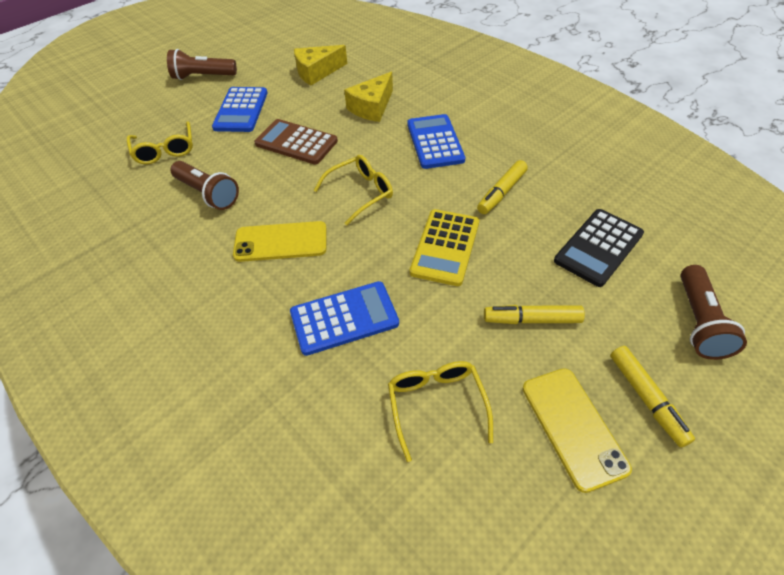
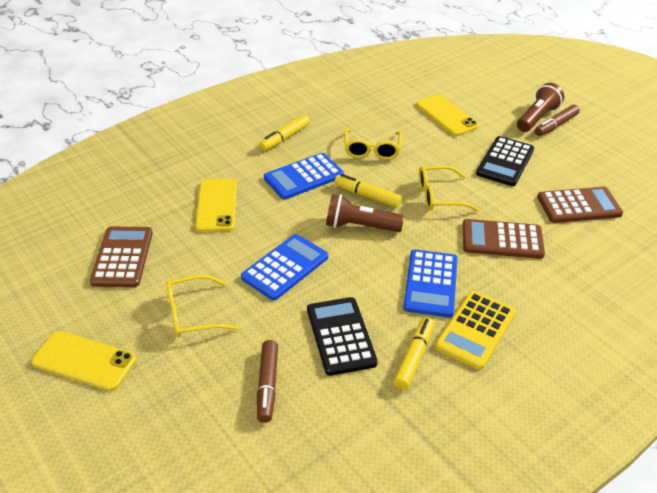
black calculator: 1 -> 2
brown calculator: 1 -> 3
brown flashlight: 3 -> 2
brown marker: 0 -> 2
yellow cheese: 2 -> 0
yellow phone: 2 -> 3

